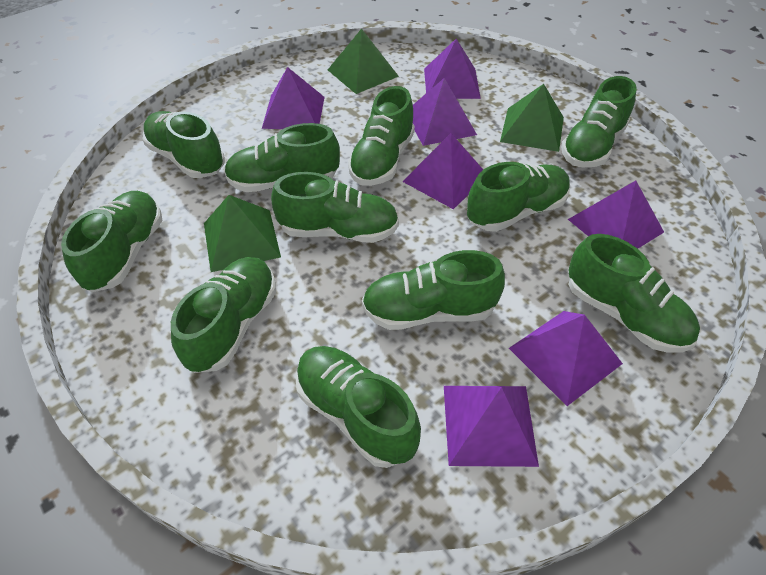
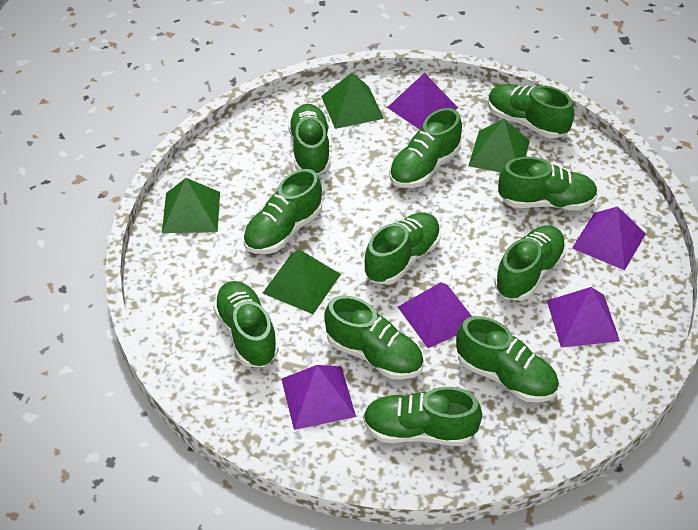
green pyramid: 3 -> 4
purple pyramid: 7 -> 5

